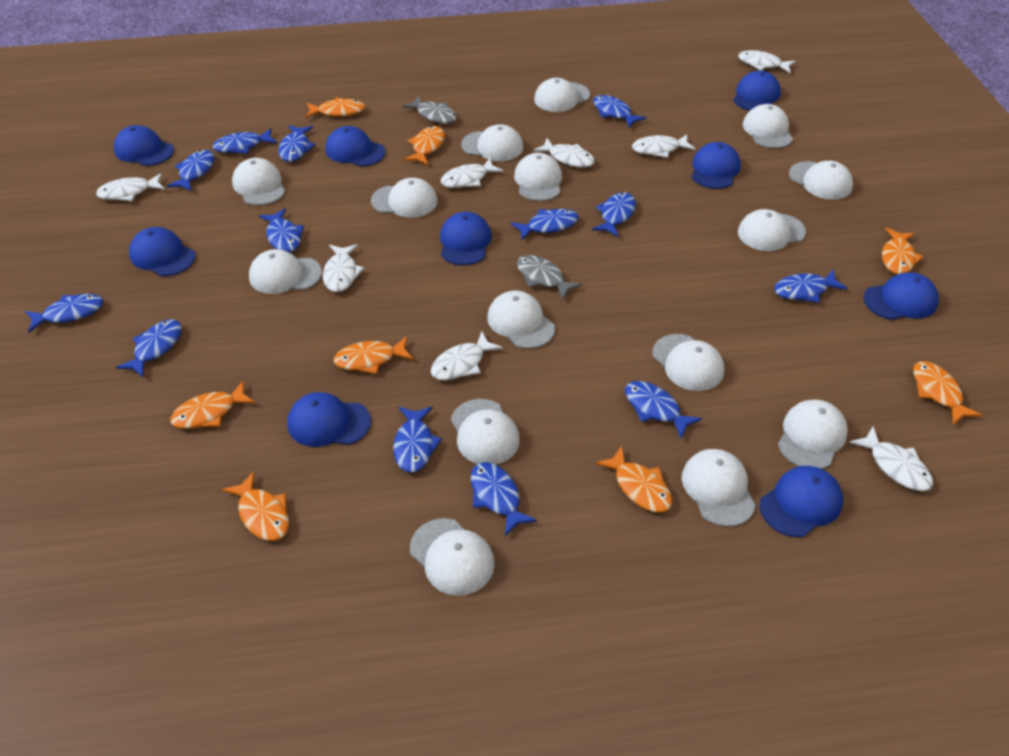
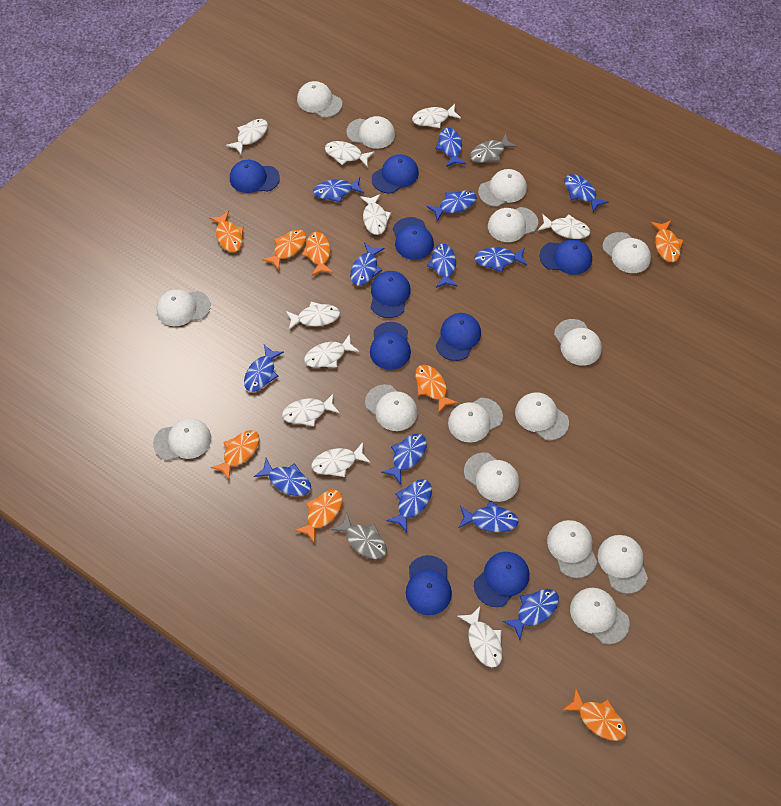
white fish: 8 -> 10

